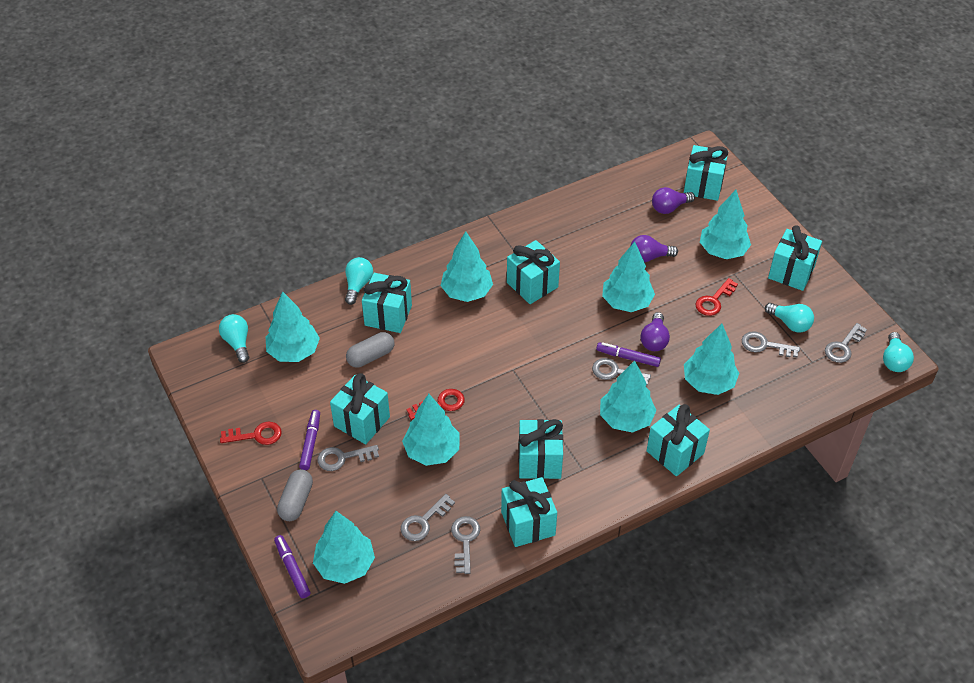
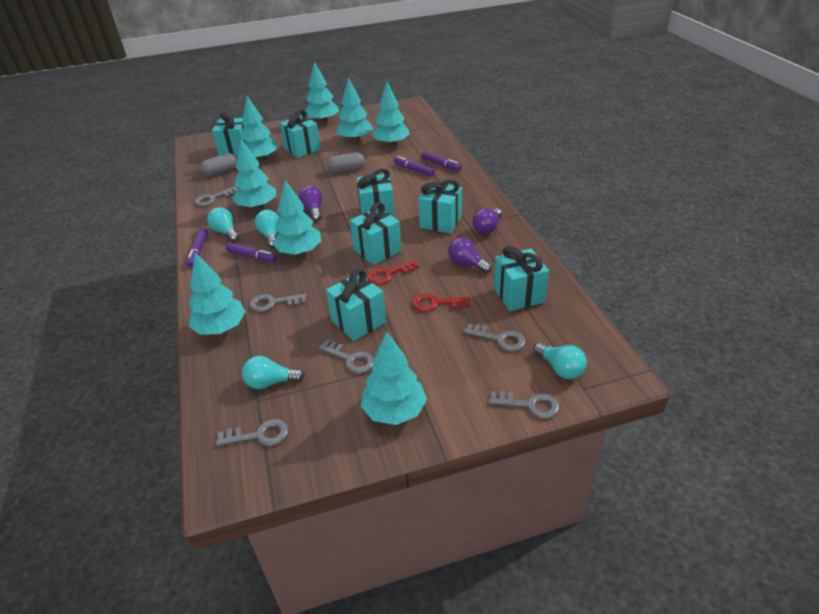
purple marker: 3 -> 4
red key: 3 -> 2
turquoise gift: 8 -> 7

